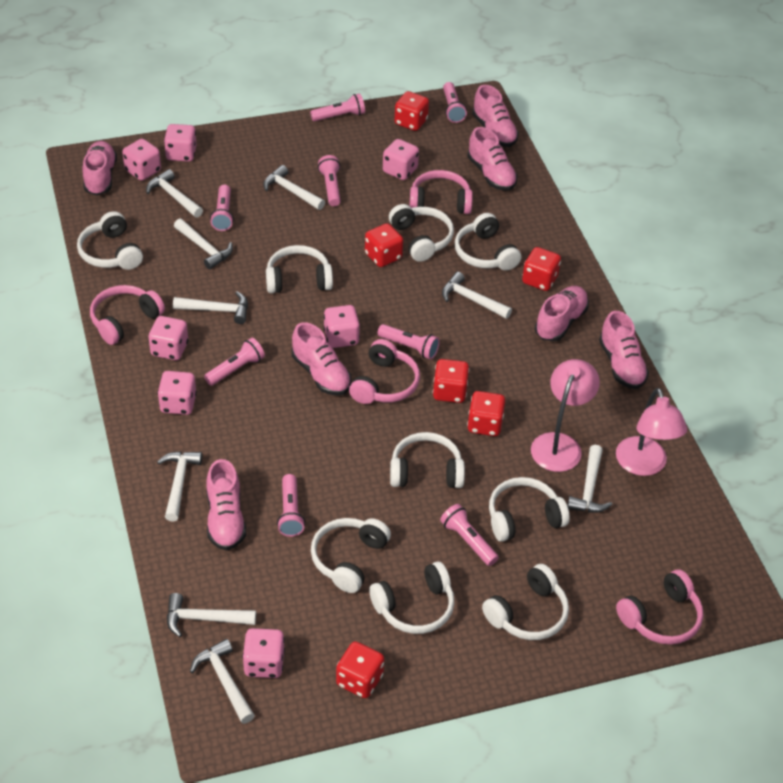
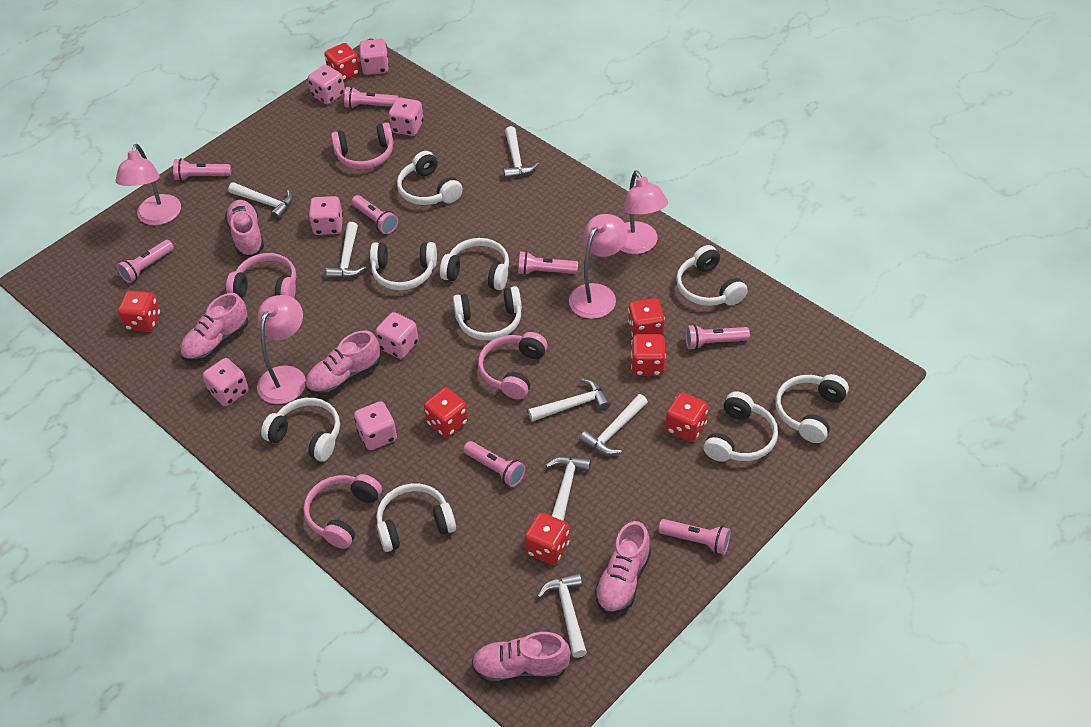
pink lamp: 2 -> 4
pink shoe: 7 -> 5
red dice: 6 -> 7
white hammer: 9 -> 7

